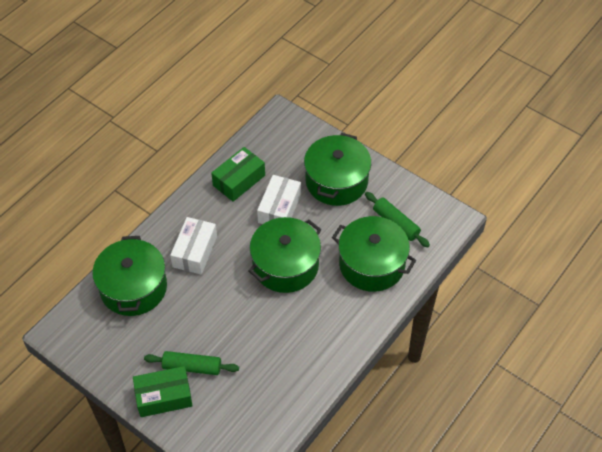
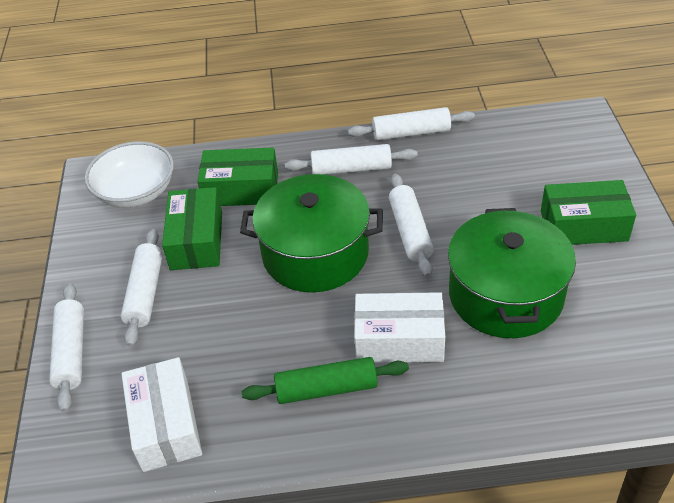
green box: 2 -> 3
green pot: 4 -> 2
green rolling pin: 2 -> 1
white bowl: 0 -> 1
white rolling pin: 0 -> 5

